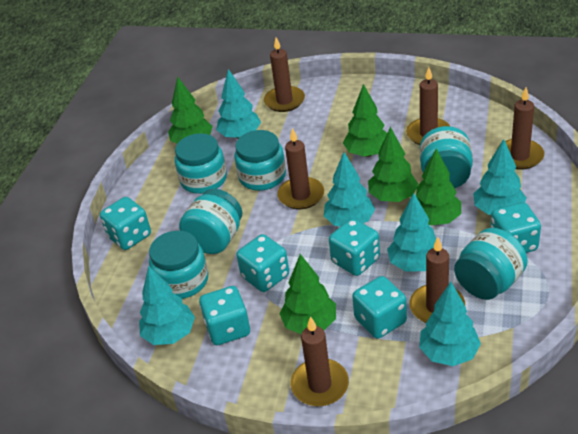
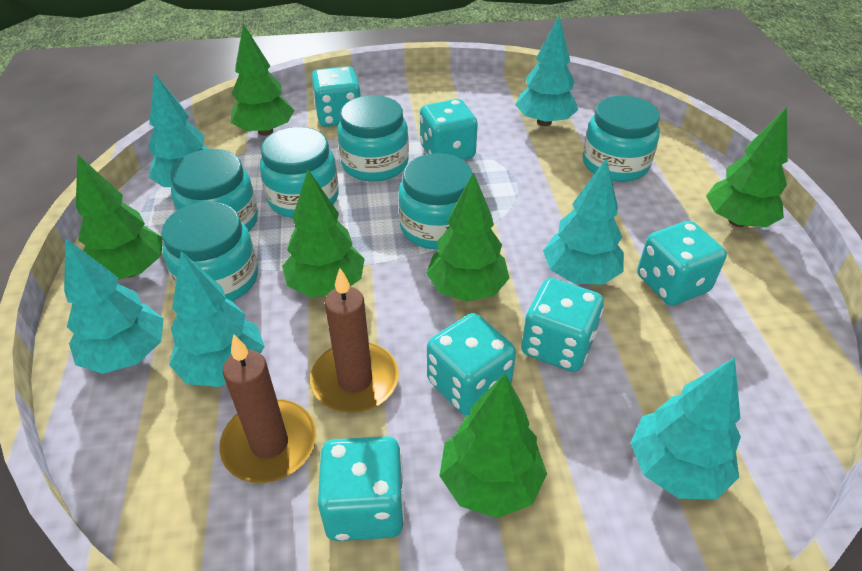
brown candle: 6 -> 2
green tree: 5 -> 6

